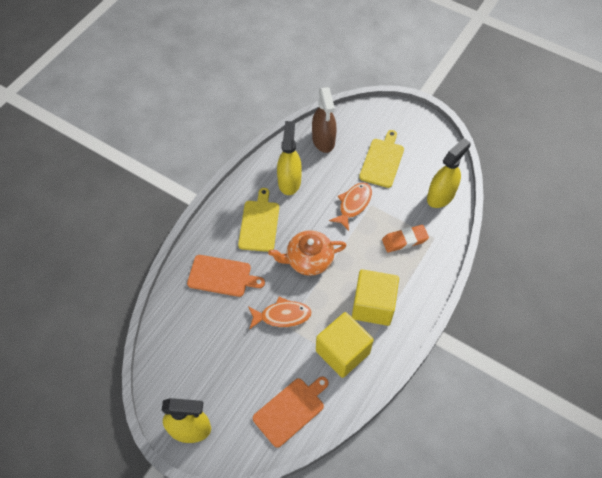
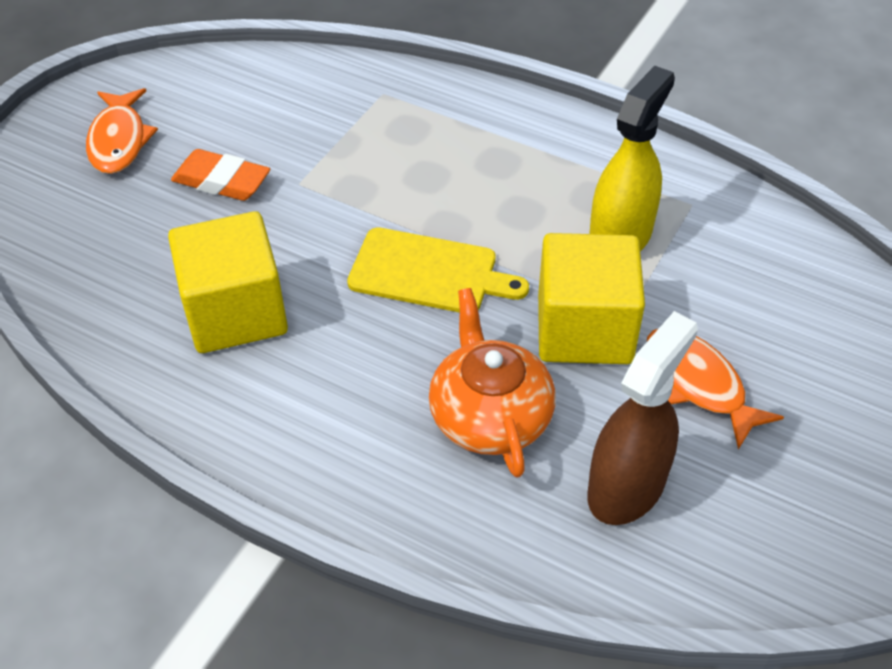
orange cutting board: 2 -> 0
yellow cutting board: 2 -> 1
yellow spray bottle: 3 -> 1

